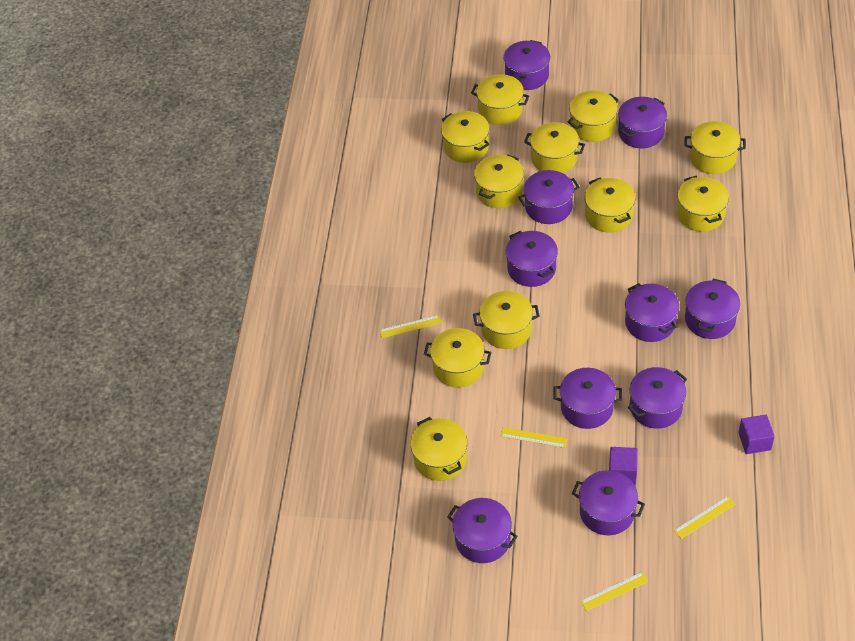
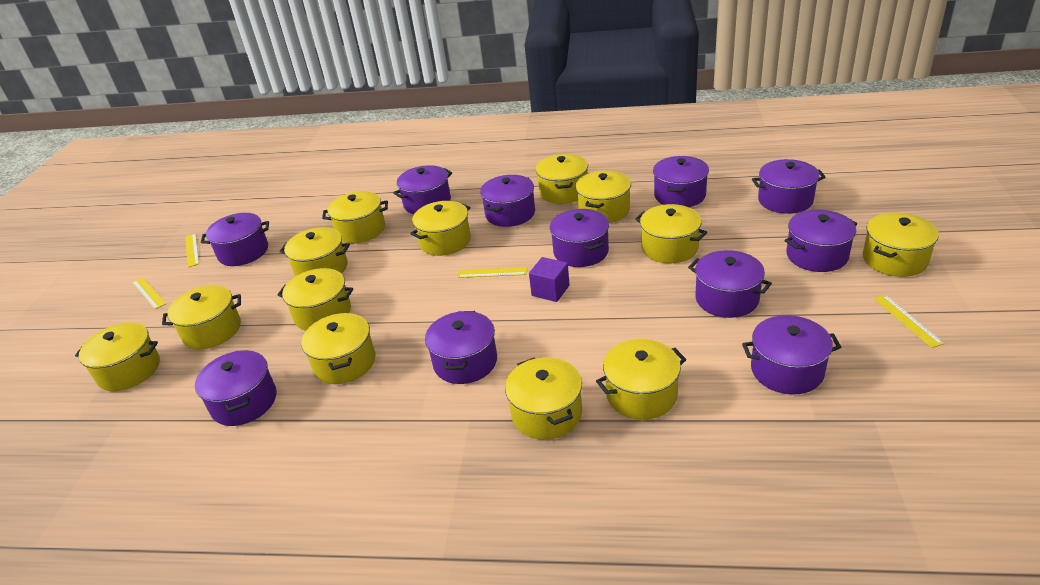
purple cube: 2 -> 1
purple pot: 10 -> 11
yellow pot: 11 -> 13

